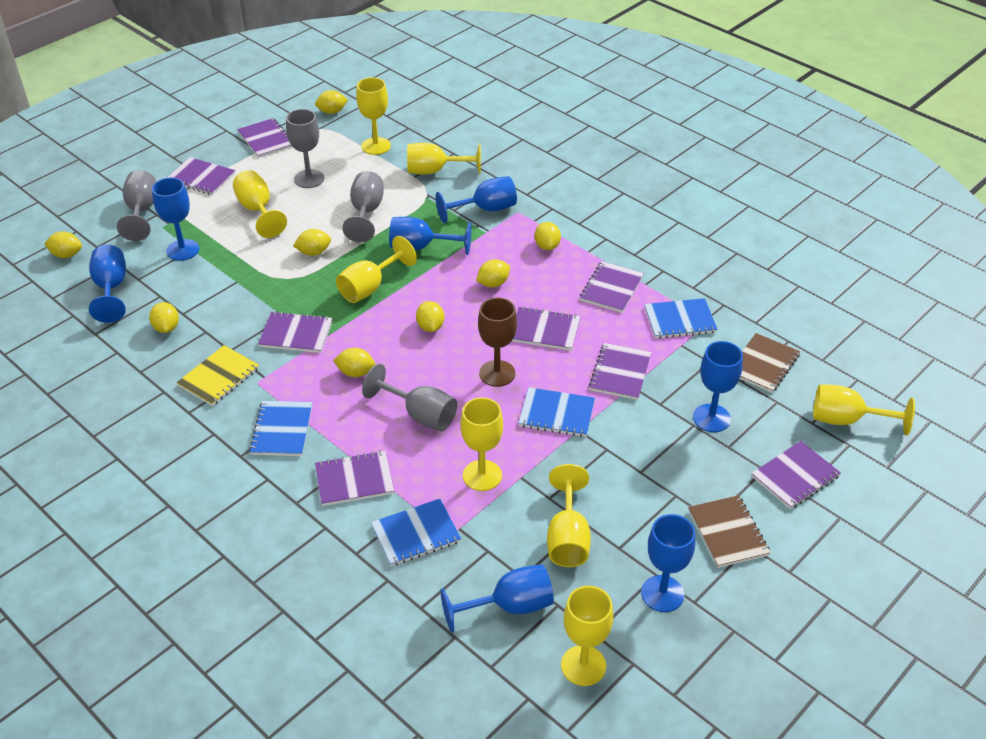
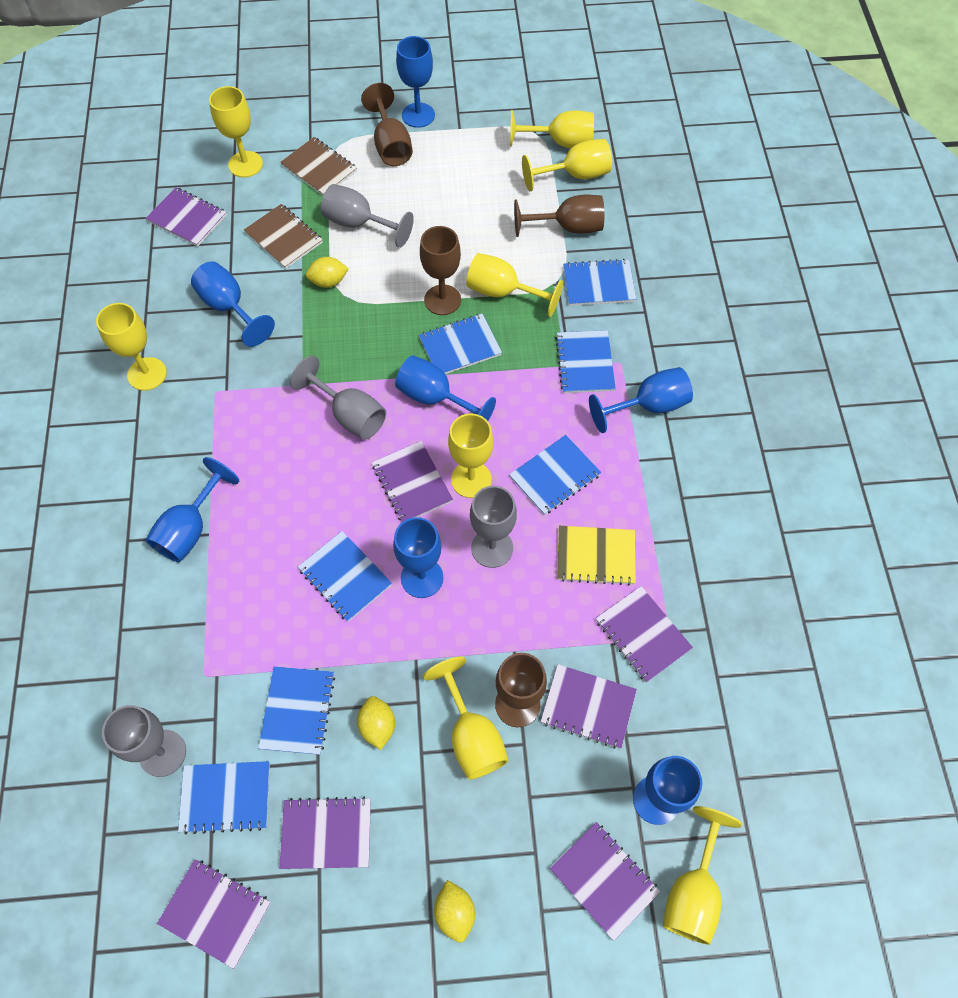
blue notebook: 4 -> 7
brown goblet: 1 -> 4
purple notebook: 8 -> 7
yellow lemon: 8 -> 3

